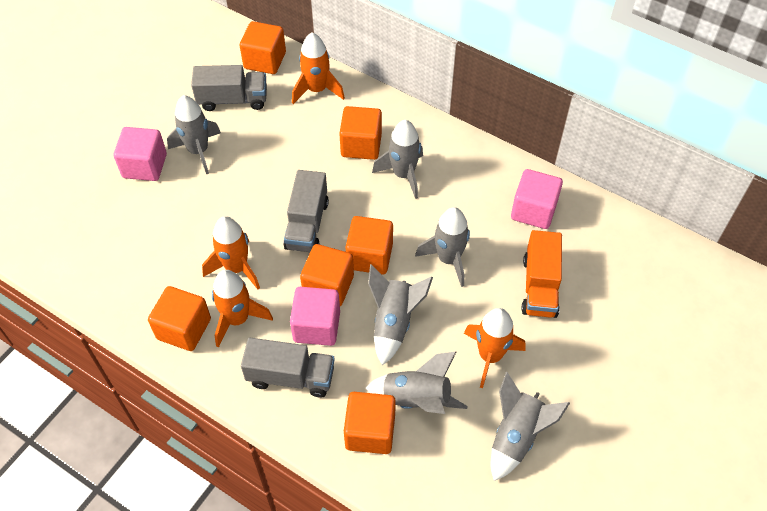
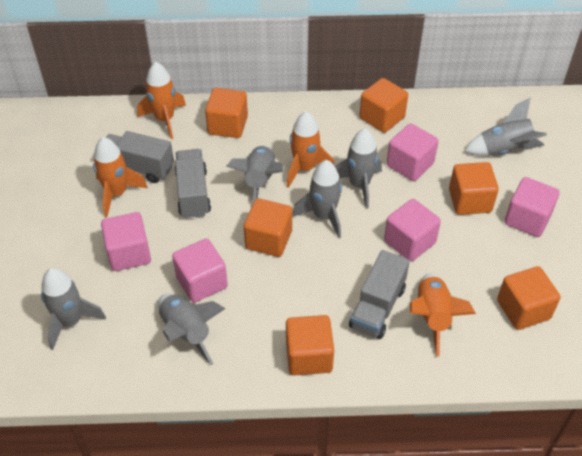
orange truck: 1 -> 0
pink cube: 3 -> 5

